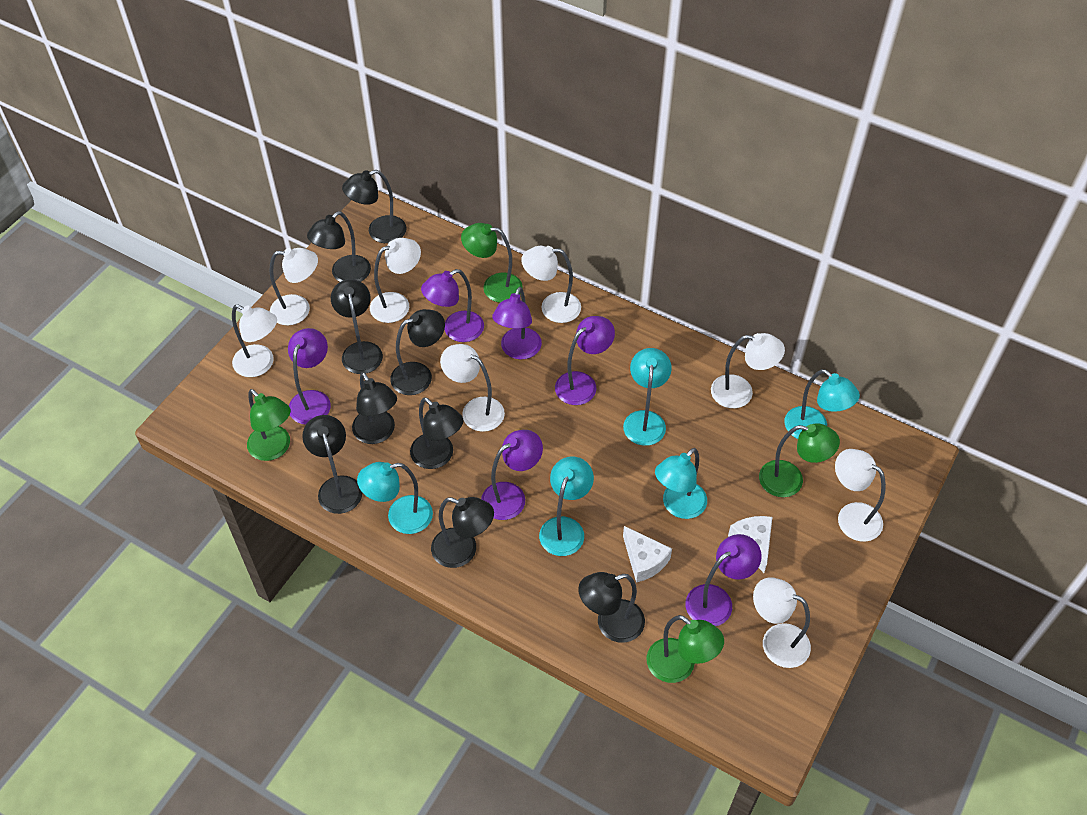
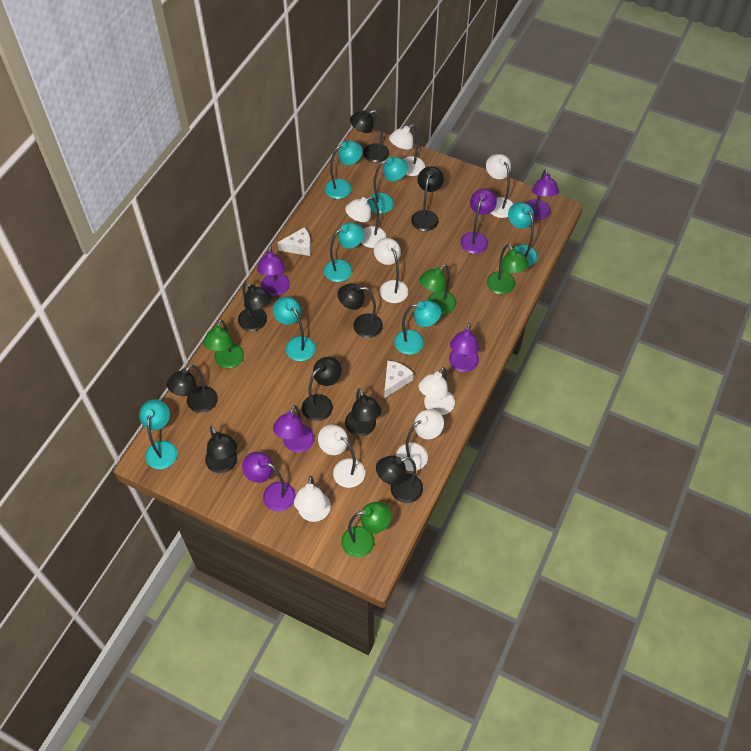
turquoise lamp: 5 -> 7

